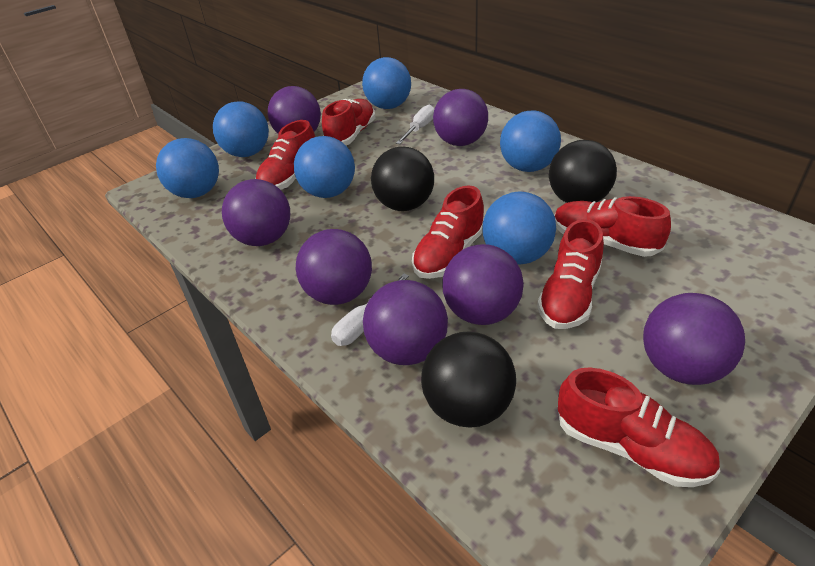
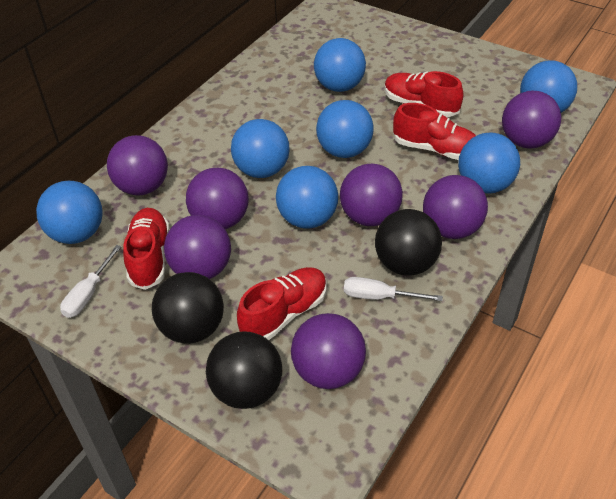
blue ball: 6 -> 7
red shoe: 6 -> 4

